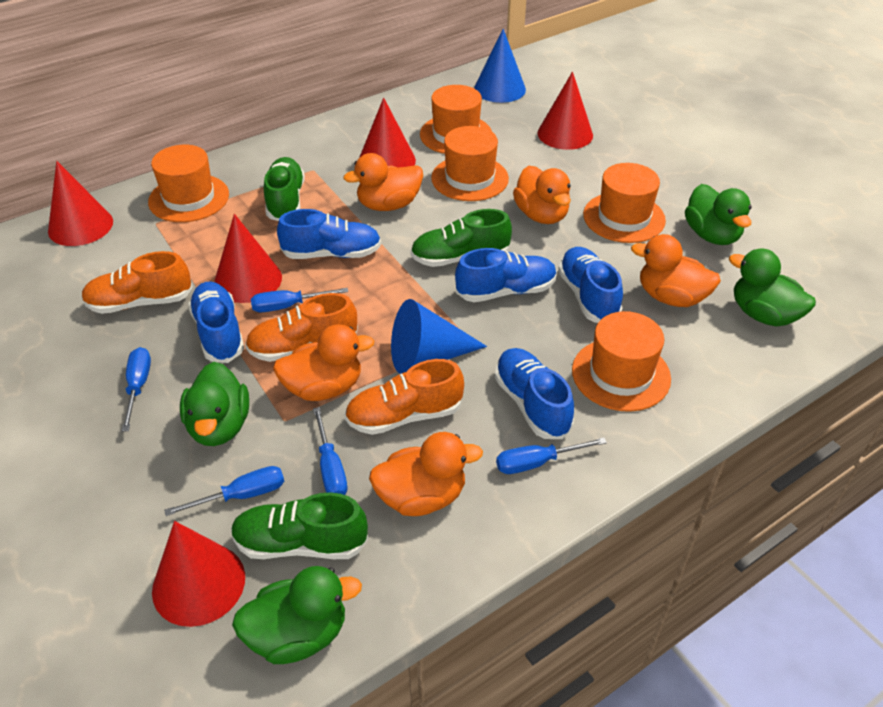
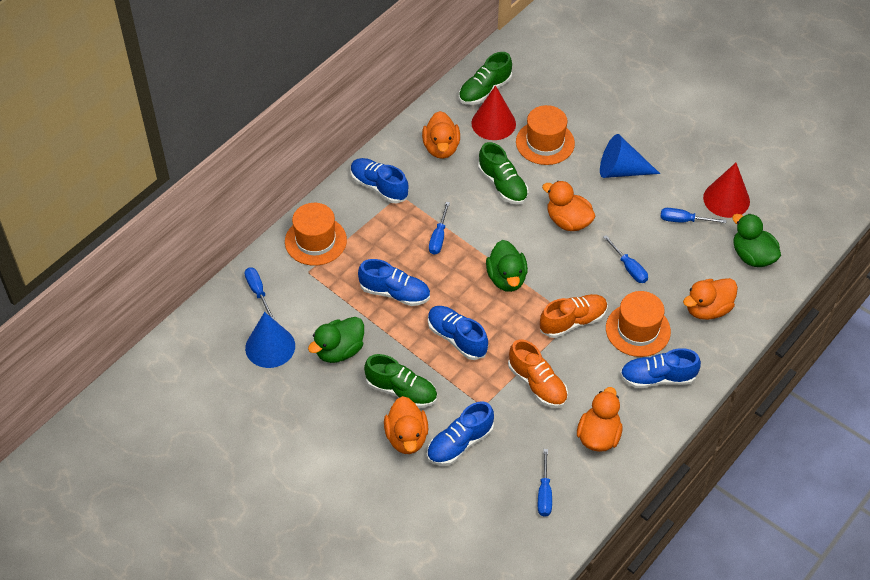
green duck: 4 -> 3
orange hat: 5 -> 3
orange shoe: 3 -> 2
red cone: 5 -> 2

